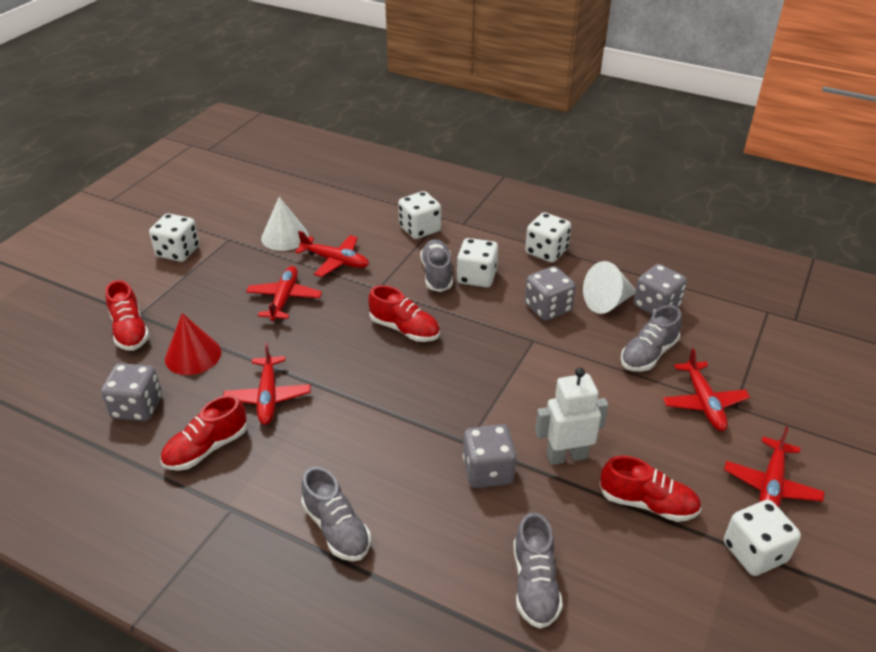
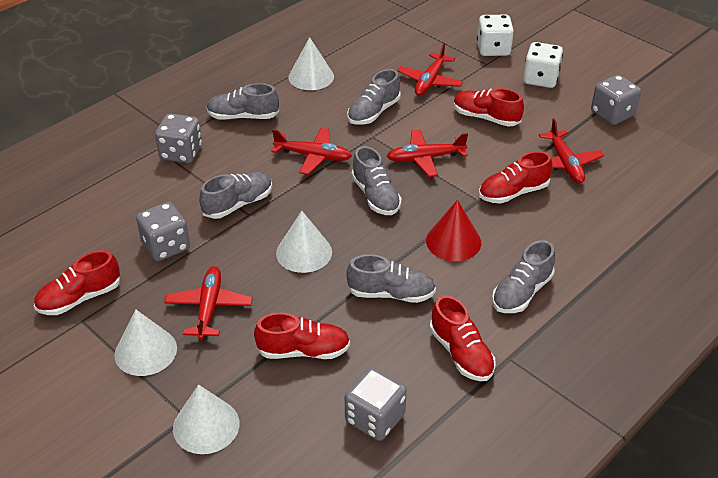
grey shoe: 4 -> 6
red shoe: 4 -> 5
white cone: 2 -> 4
white dice: 5 -> 2
white robot: 1 -> 0

